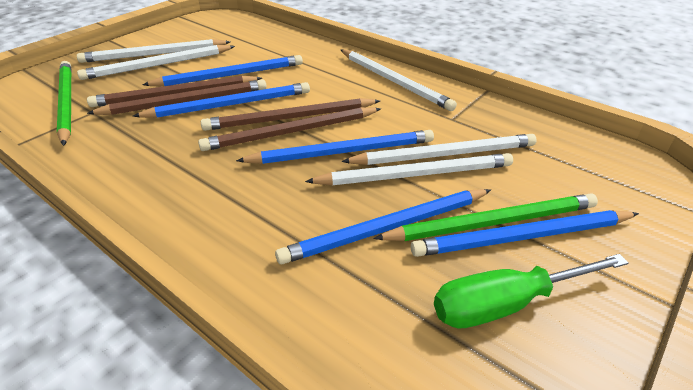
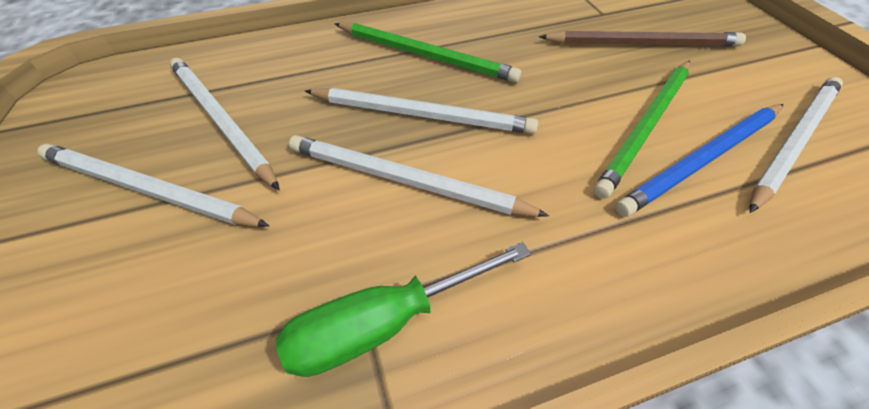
blue pencil: 5 -> 1
brown pencil: 4 -> 1

